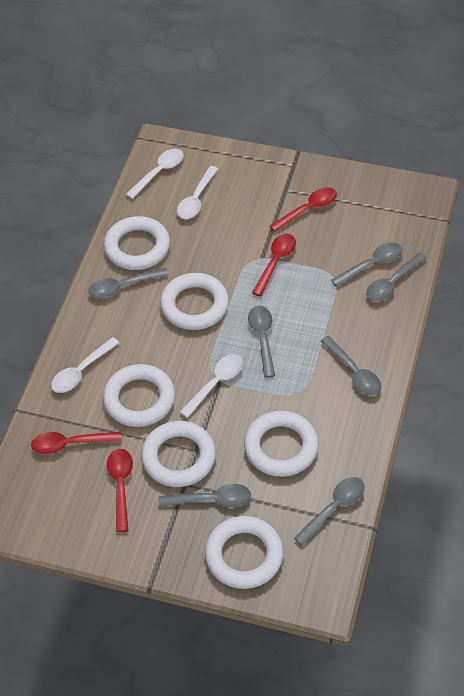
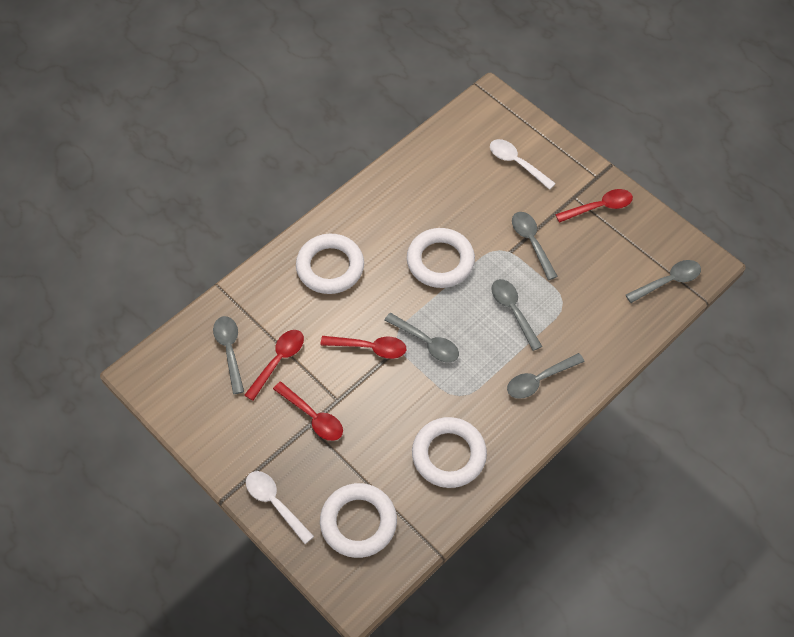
grey spoon: 7 -> 6
white ring: 6 -> 4
white spoon: 4 -> 2

